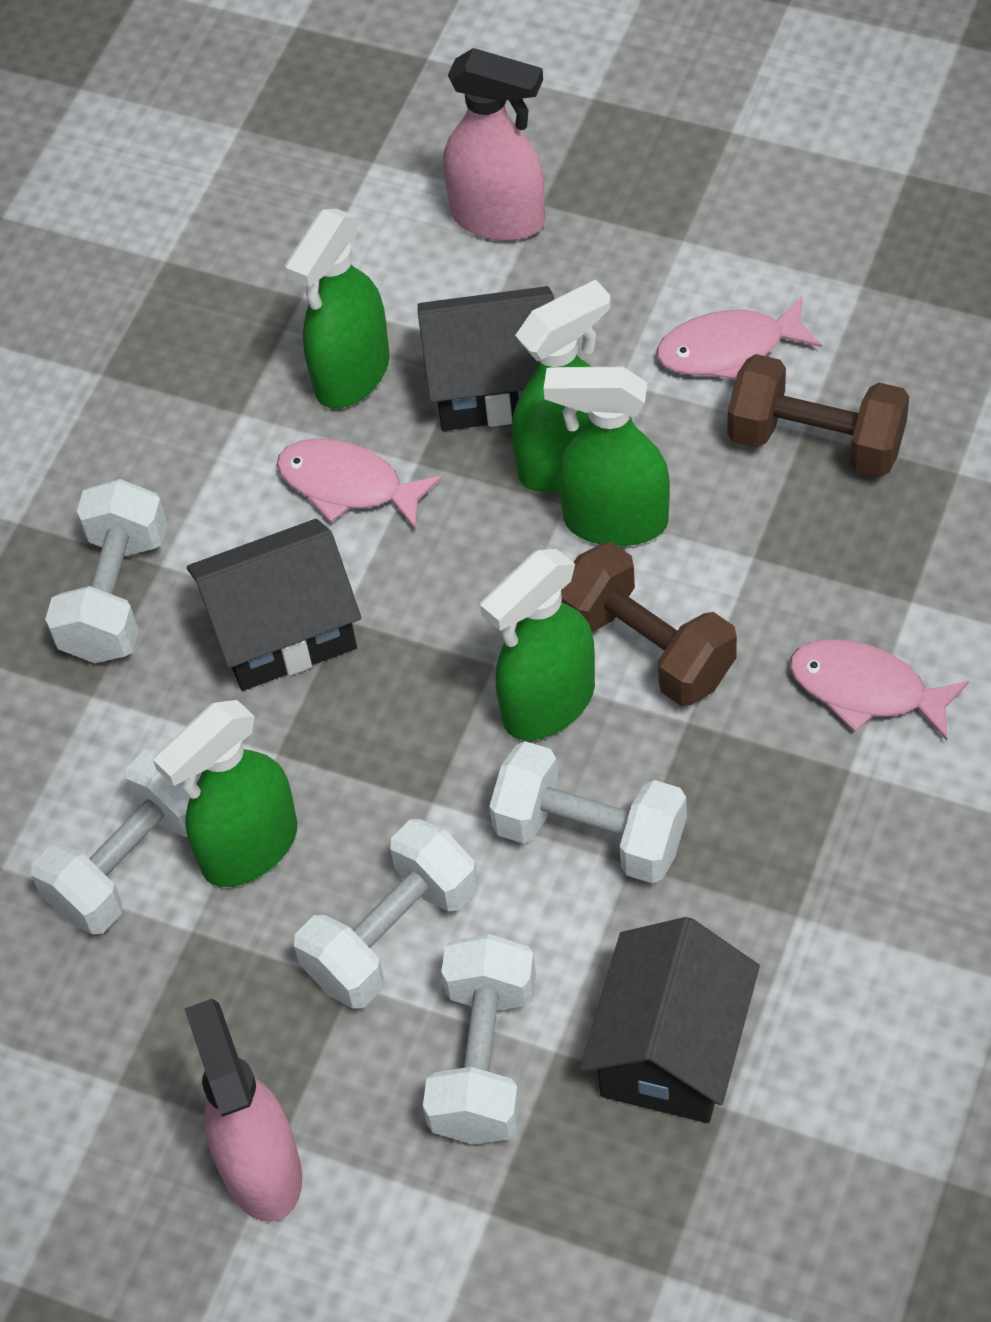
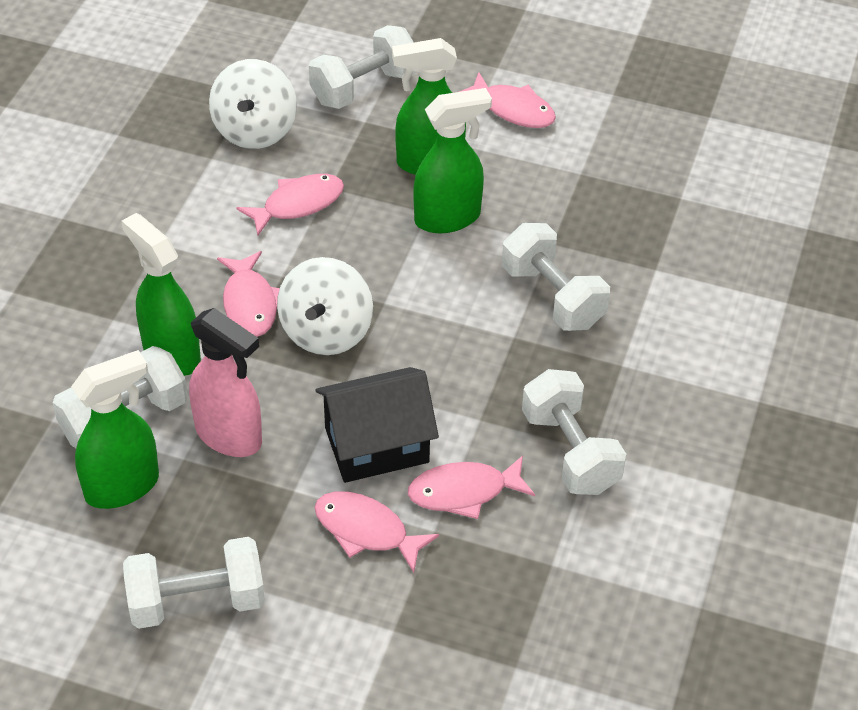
black house: 3 -> 1
brown dumbbell: 2 -> 0
green spray bottle: 5 -> 4
pink fish: 3 -> 5
pink spray bottle: 2 -> 1
white spinning top: 0 -> 2

